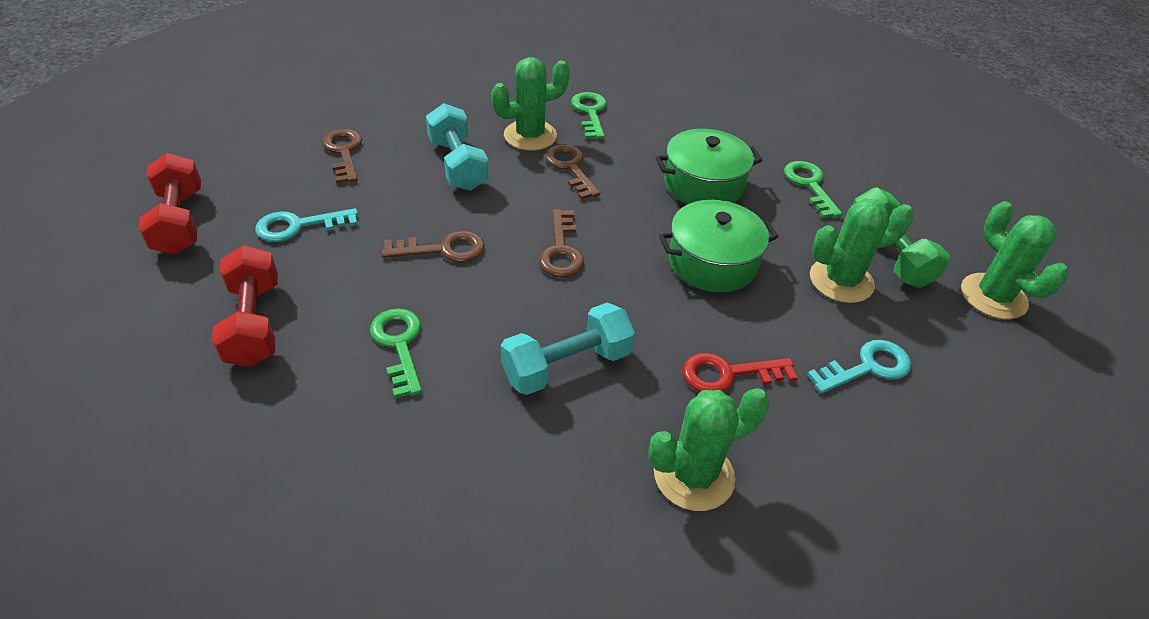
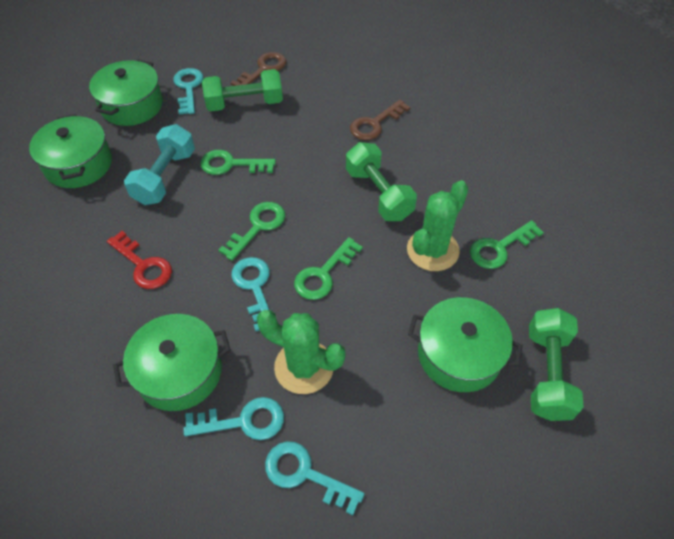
brown key: 4 -> 2
green cactus: 4 -> 2
green dumbbell: 1 -> 3
green key: 3 -> 4
green pot: 2 -> 4
red dumbbell: 2 -> 0
turquoise dumbbell: 2 -> 1
turquoise key: 2 -> 4

